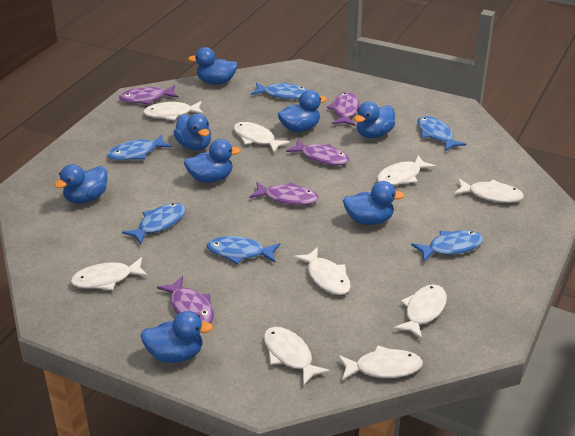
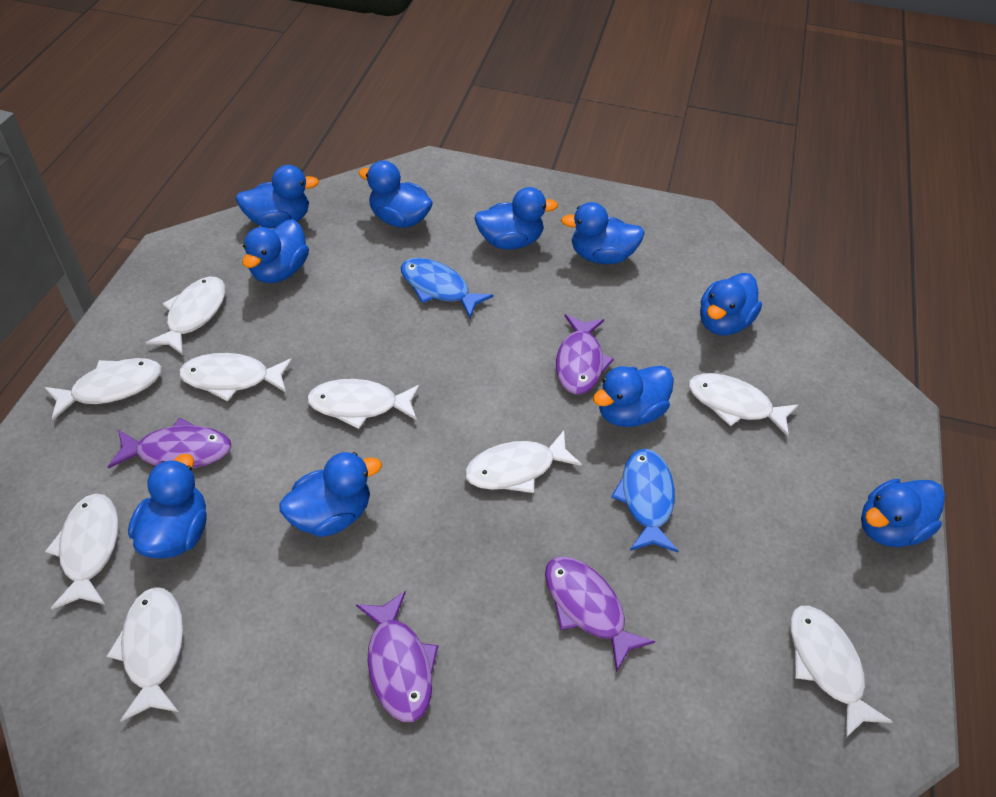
blue duck: 8 -> 10
blue fish: 6 -> 2
purple fish: 5 -> 4

